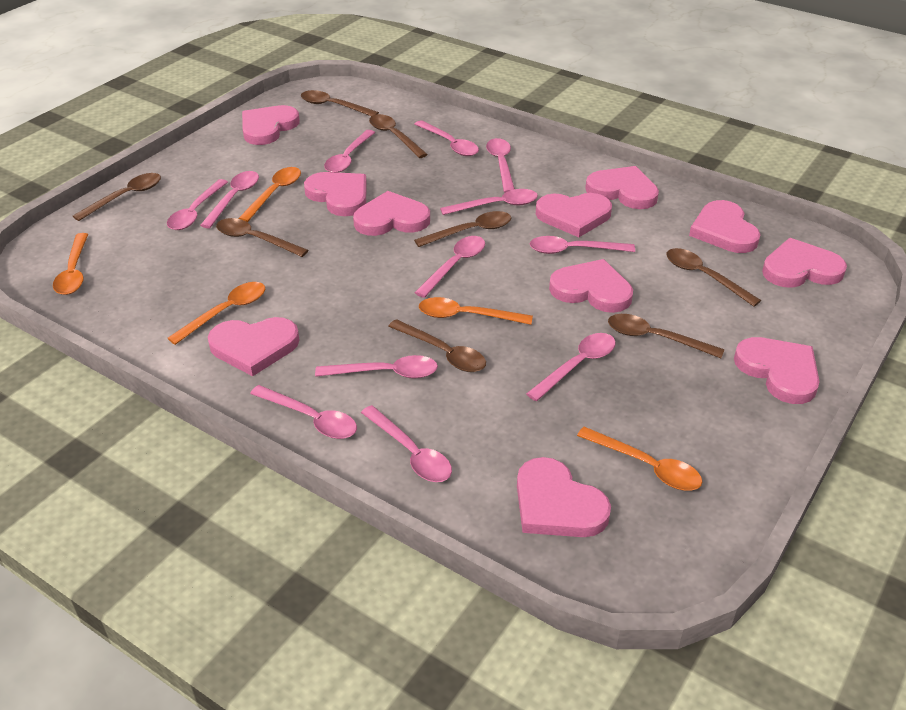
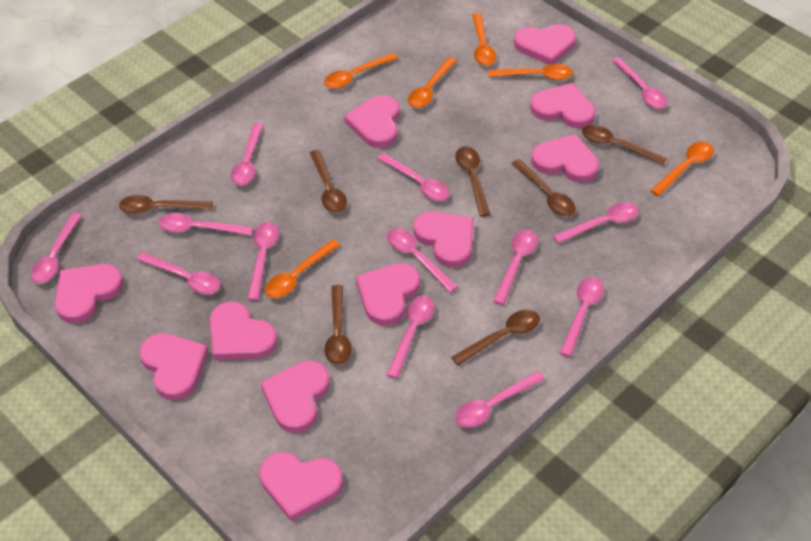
brown spoon: 8 -> 7
orange spoon: 5 -> 6
pink spoon: 12 -> 13

